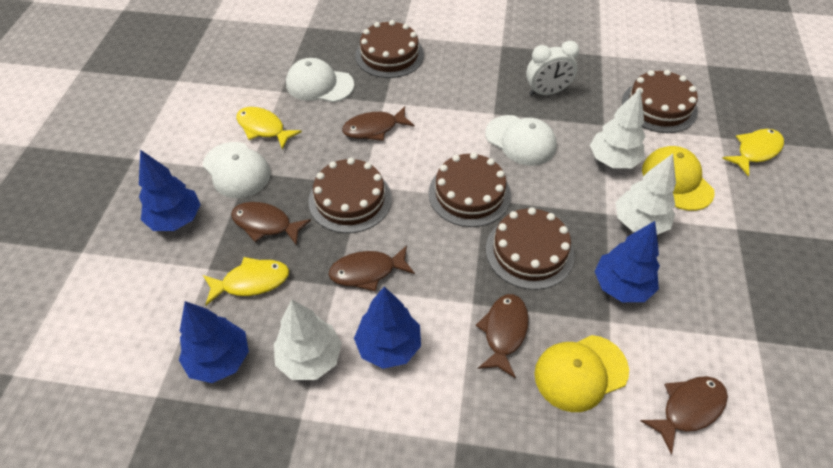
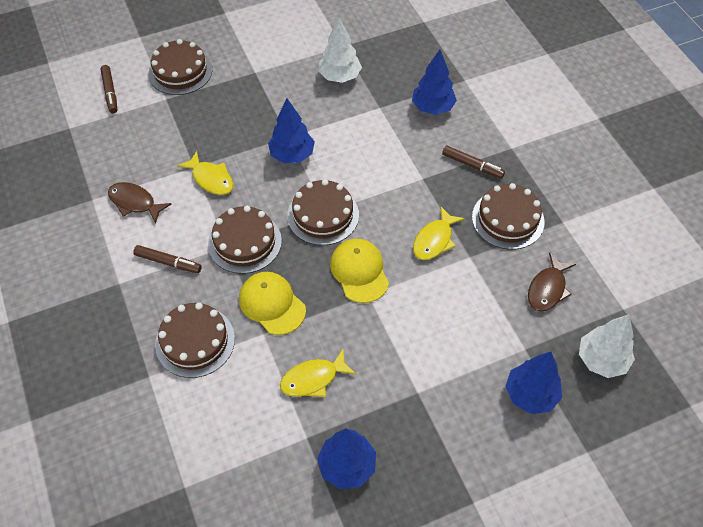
brown fish: 5 -> 2
brown marker: 0 -> 3
white cap: 3 -> 0
white clock: 1 -> 0
white tree: 3 -> 2

